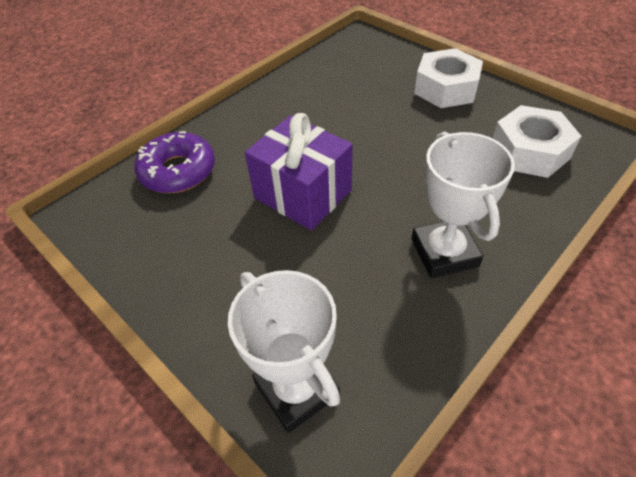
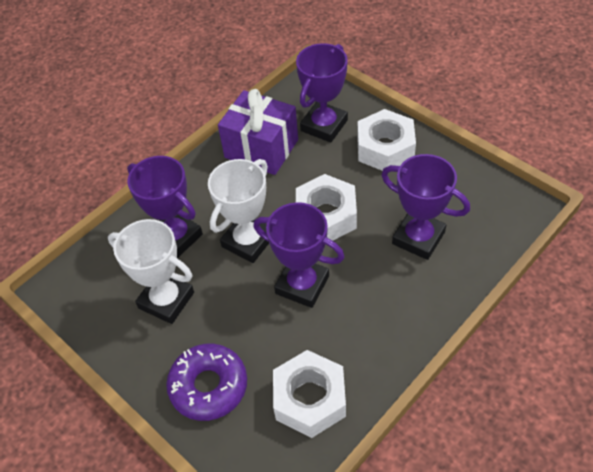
purple trophy: 0 -> 4
white nut: 2 -> 3

